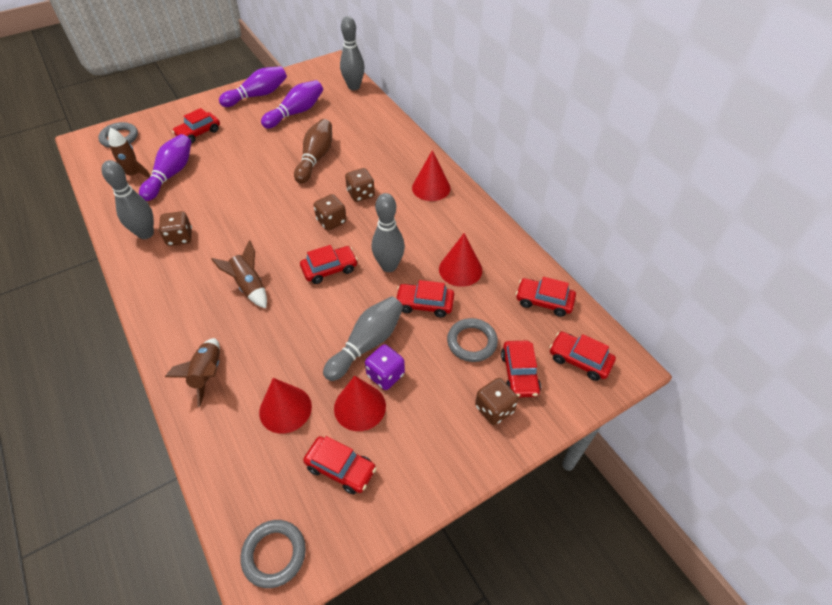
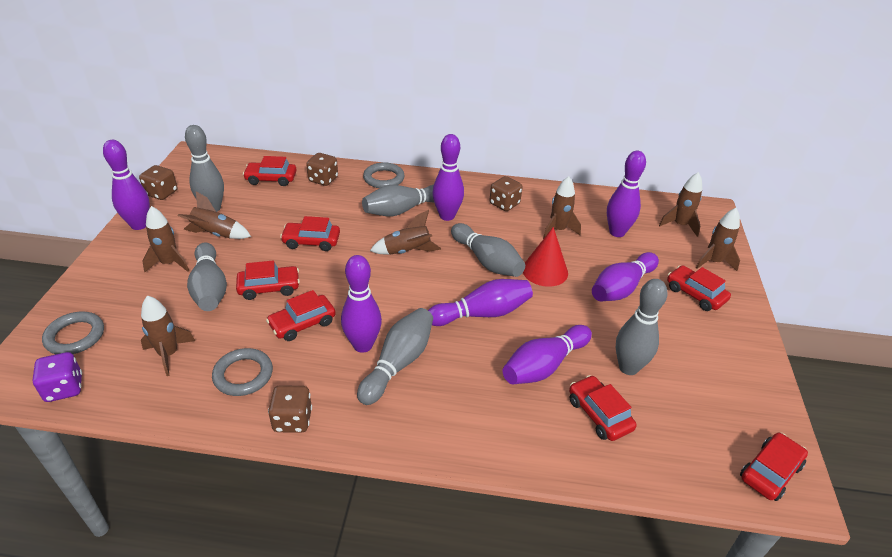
brown bowling pin: 1 -> 0
brown rocket: 3 -> 7
grey bowling pin: 4 -> 6
purple bowling pin: 3 -> 7
red cone: 4 -> 1

